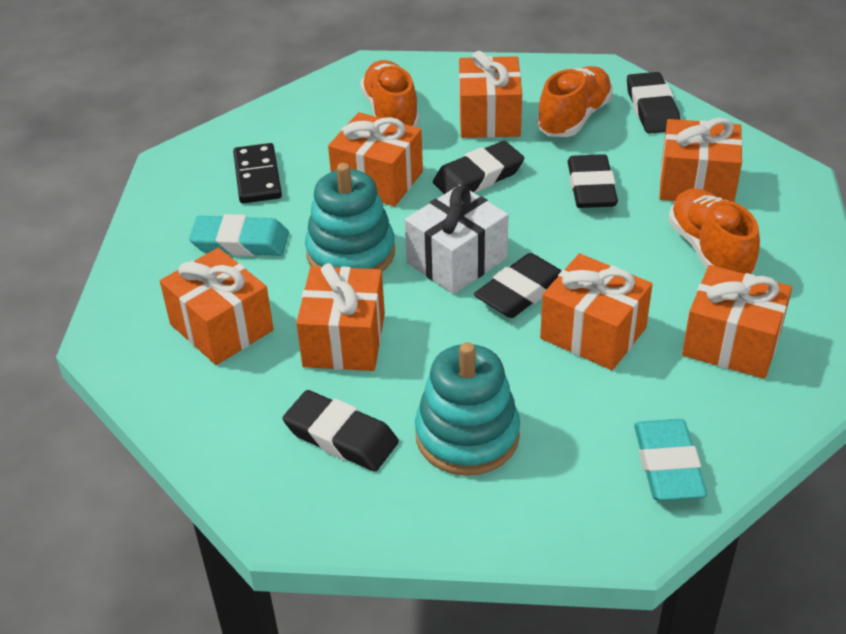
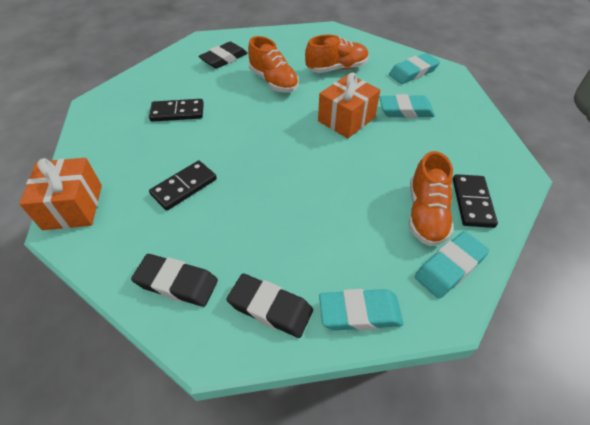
black domino: 1 -> 3
black eraser: 5 -> 3
orange gift: 7 -> 2
turquoise eraser: 2 -> 4
turquoise stacking toy: 2 -> 0
white gift: 1 -> 0

